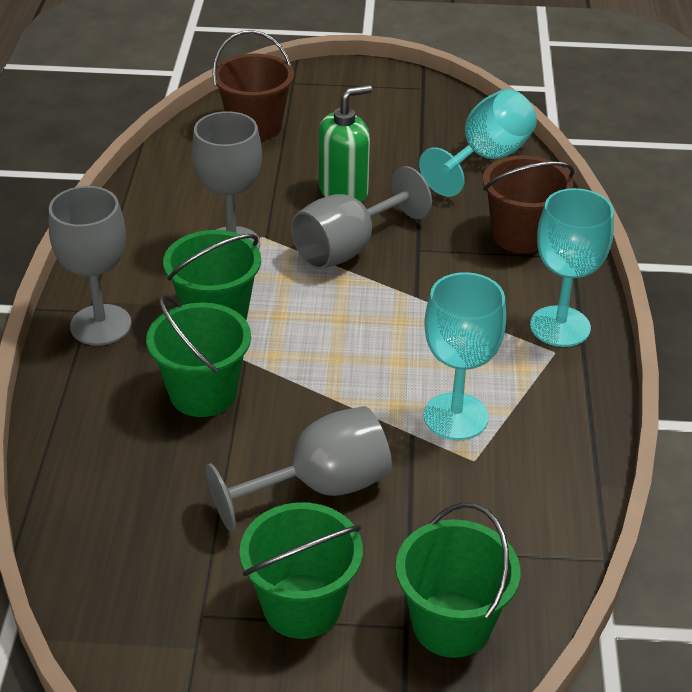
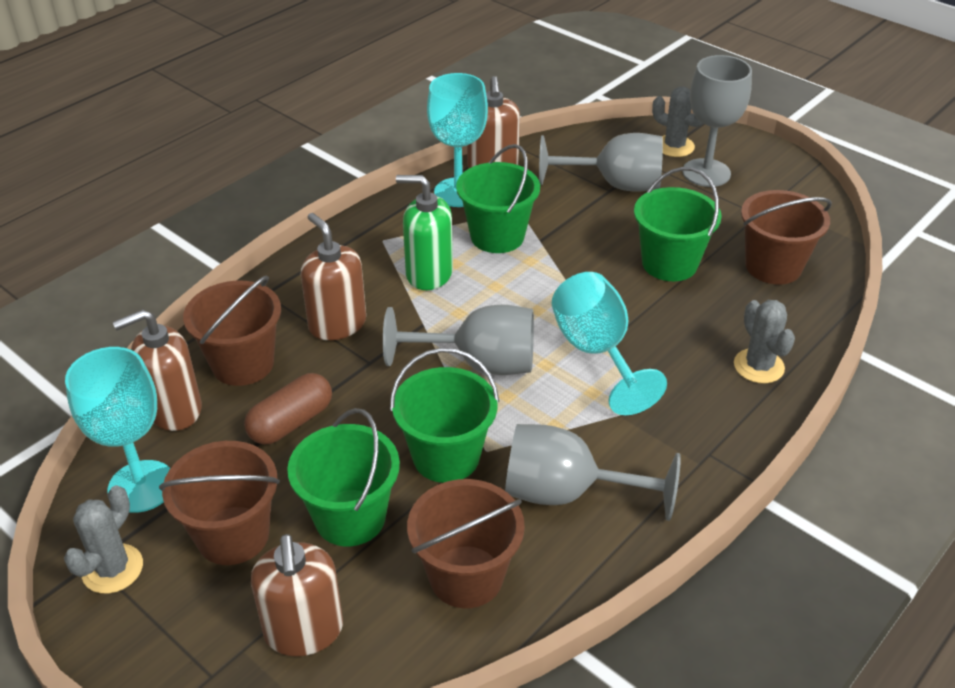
brown bucket: 2 -> 4
brown capsule: 0 -> 1
brown soap dispenser: 0 -> 4
grey cactus: 0 -> 3

